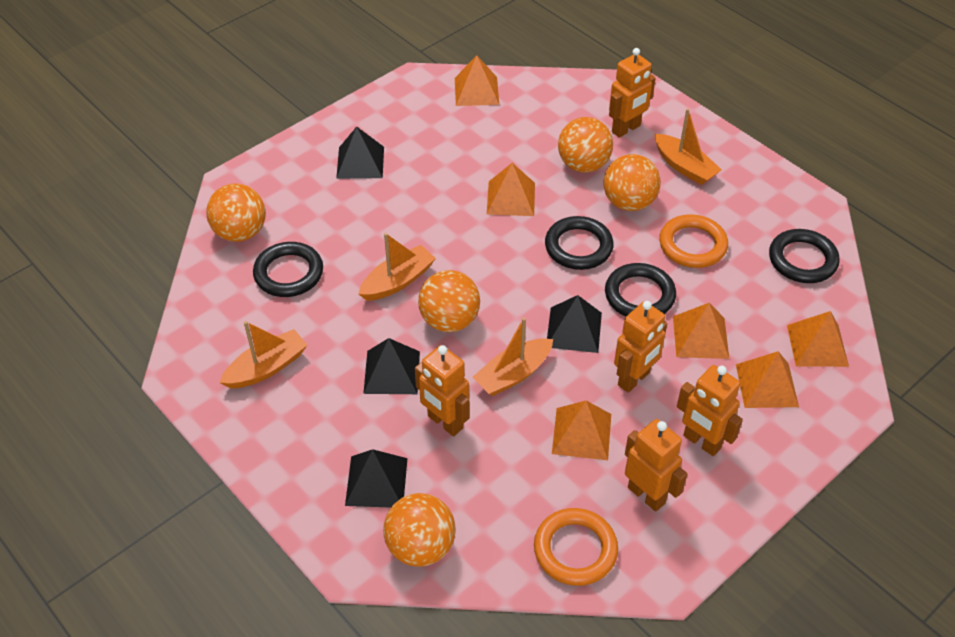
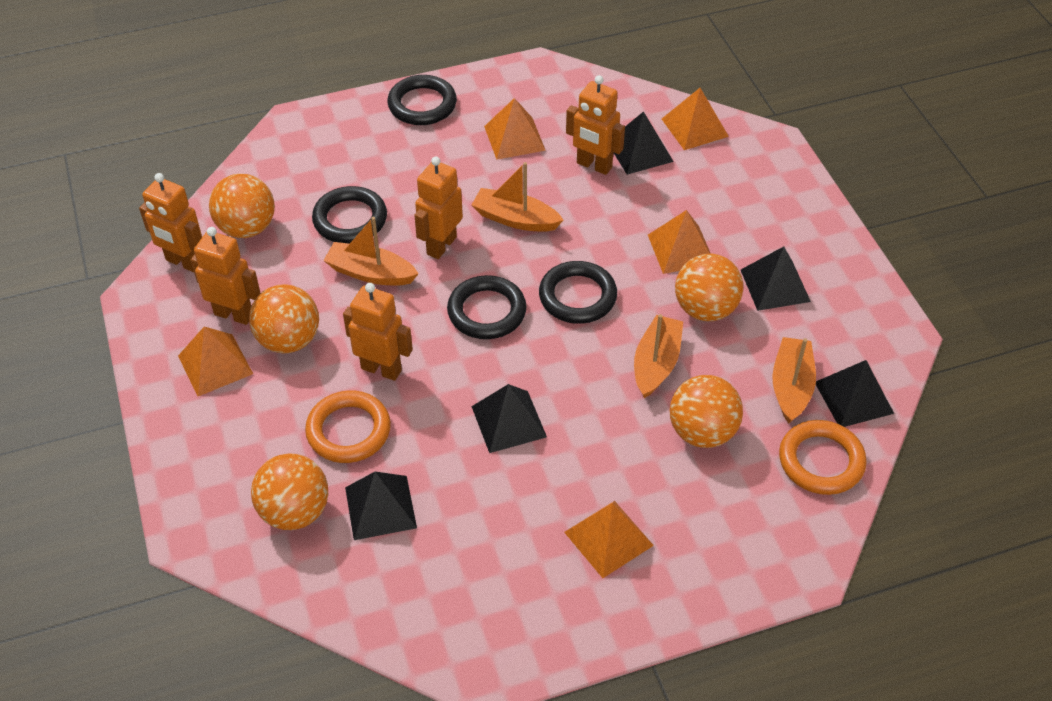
black pyramid: 4 -> 5
orange pyramid: 6 -> 5

